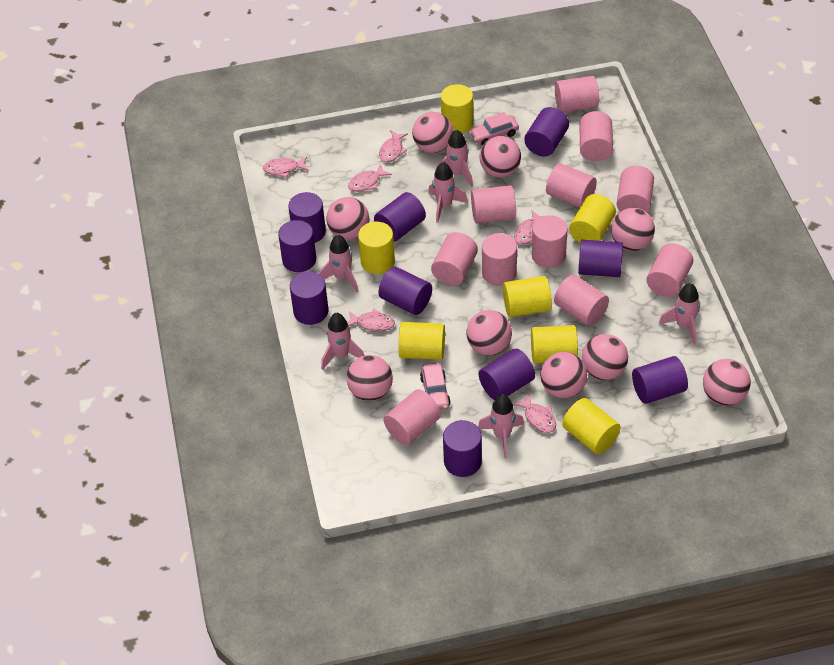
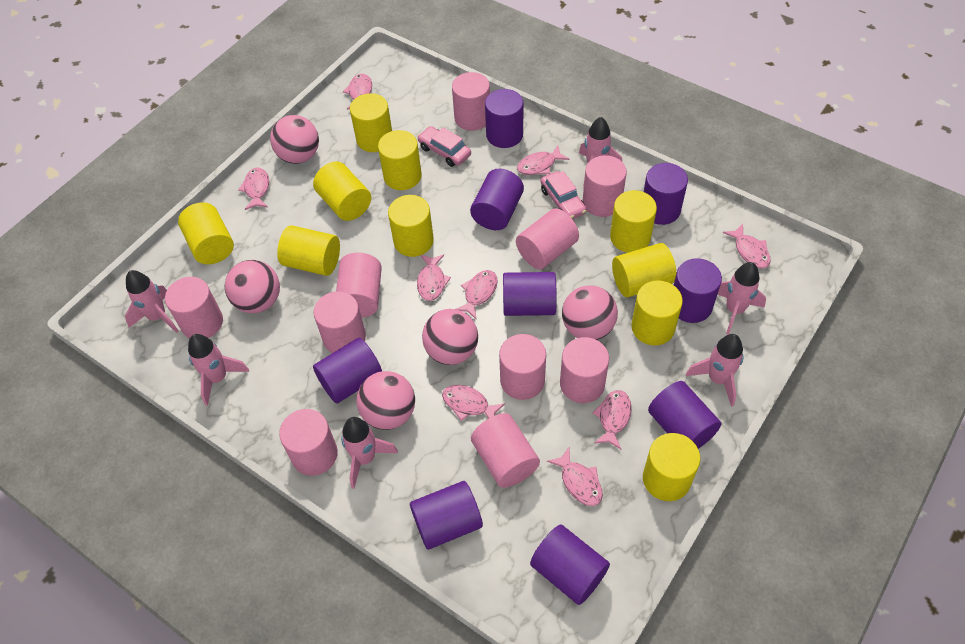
pink ball: 9 -> 5
pink cylinder: 11 -> 10
pink fish: 6 -> 9
purple cylinder: 10 -> 9
yellow cylinder: 7 -> 10

